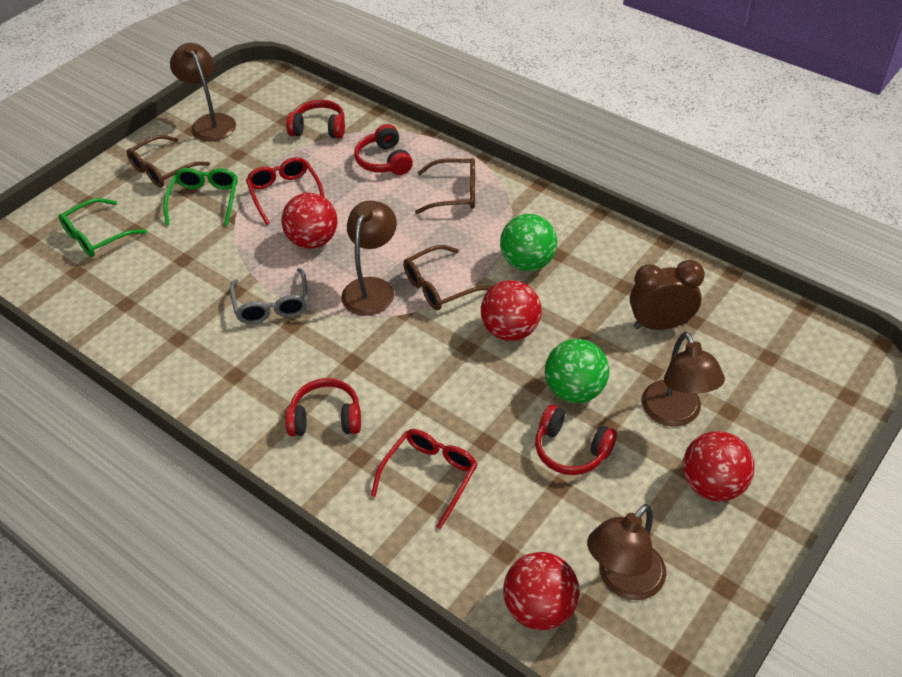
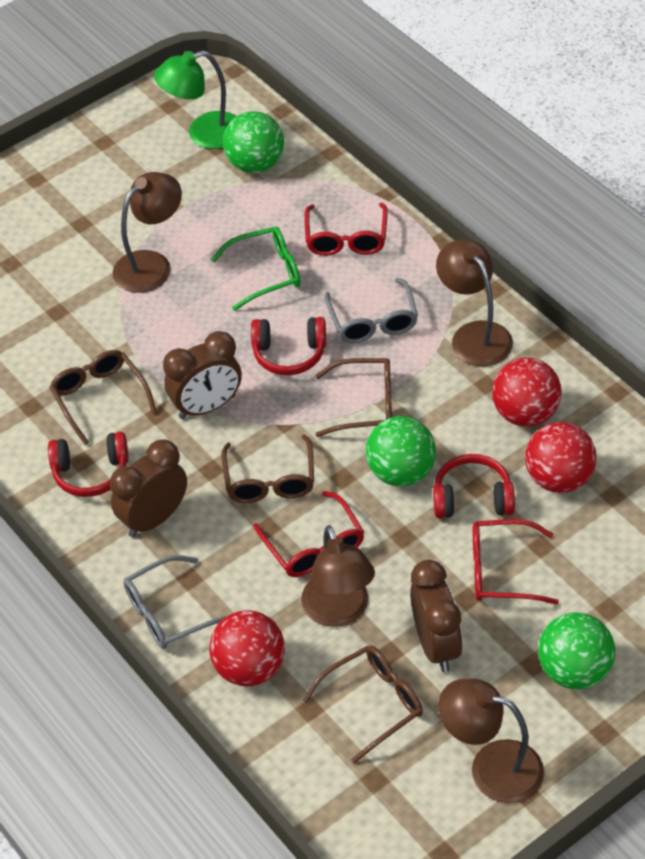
brown clock: 1 -> 3
brown glasses: 3 -> 4
green ball: 2 -> 3
green glasses: 2 -> 1
green lamp: 0 -> 1
grey glasses: 1 -> 2
red ball: 4 -> 3
red glasses: 2 -> 3
red headphones: 4 -> 3

